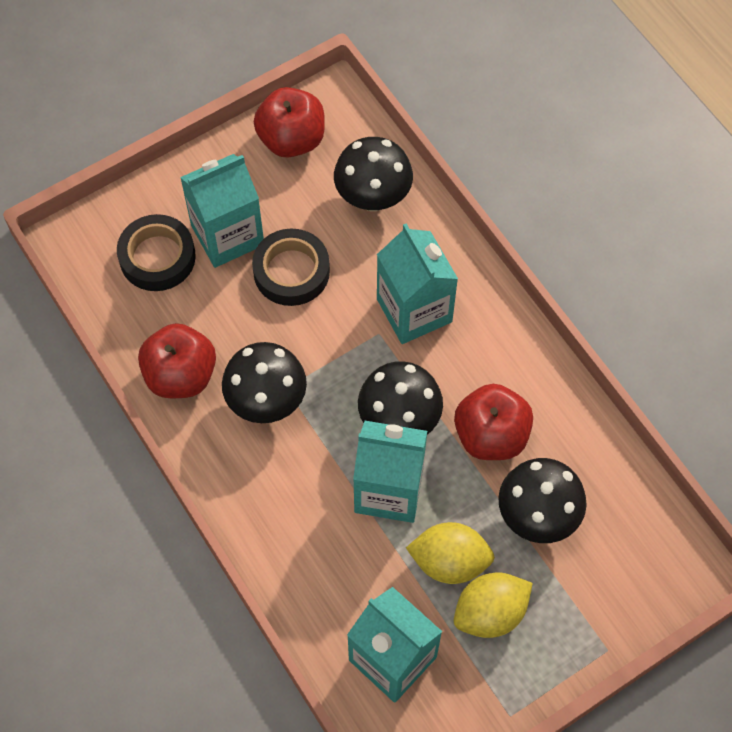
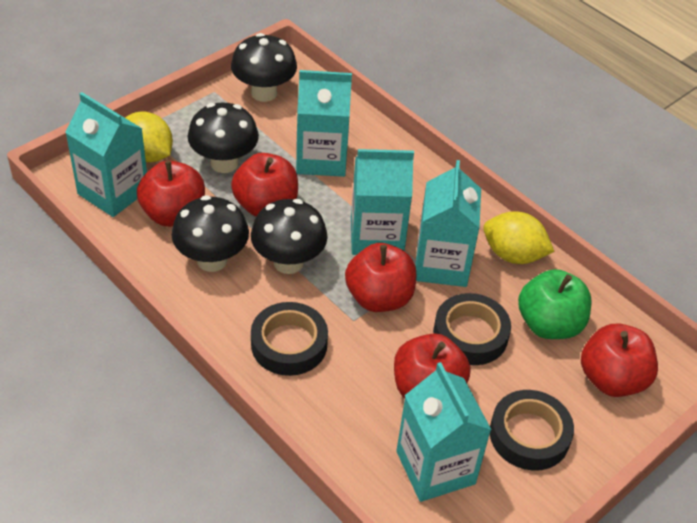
black tape: 2 -> 3
green apple: 0 -> 1
red apple: 3 -> 5
turquoise carton: 4 -> 5

